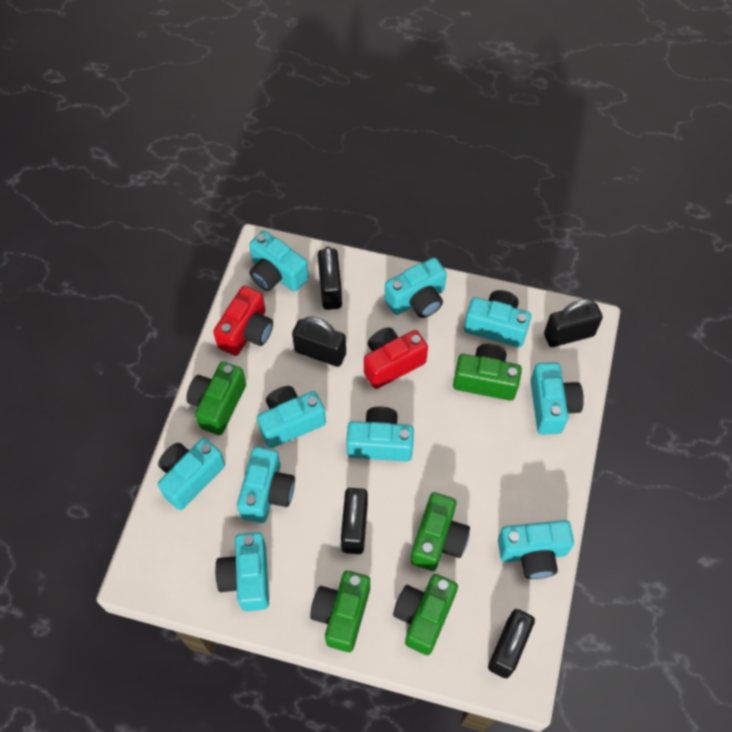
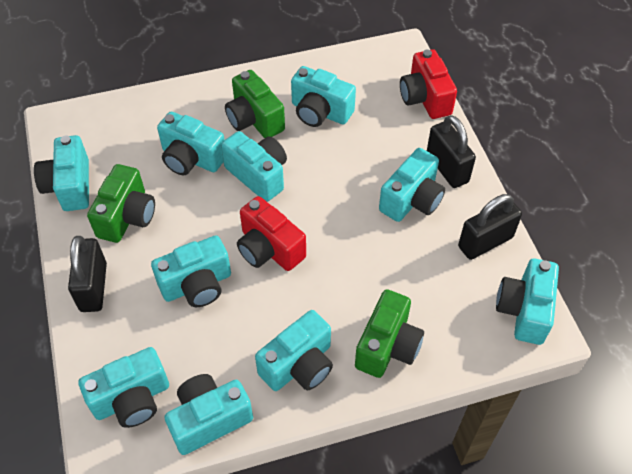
black padlock: 5 -> 3
green camera: 5 -> 3

